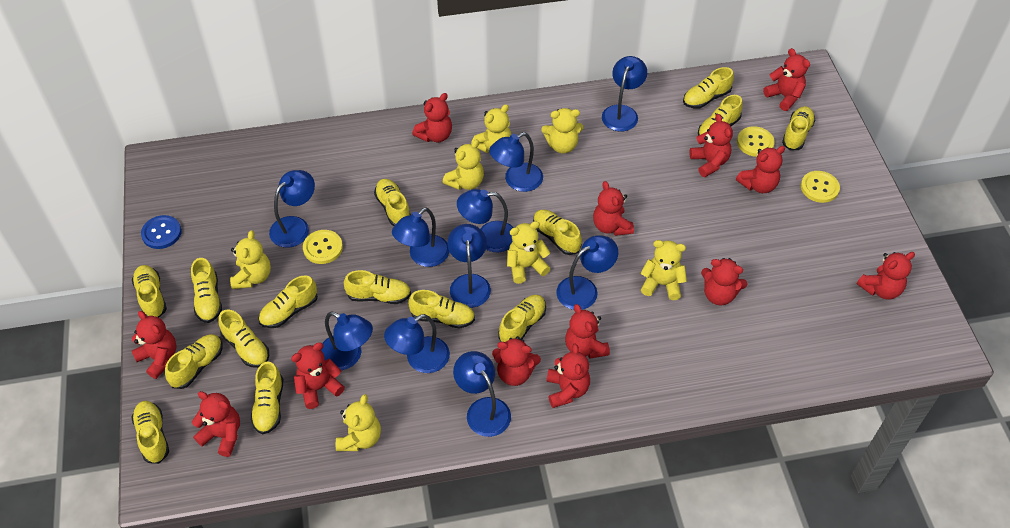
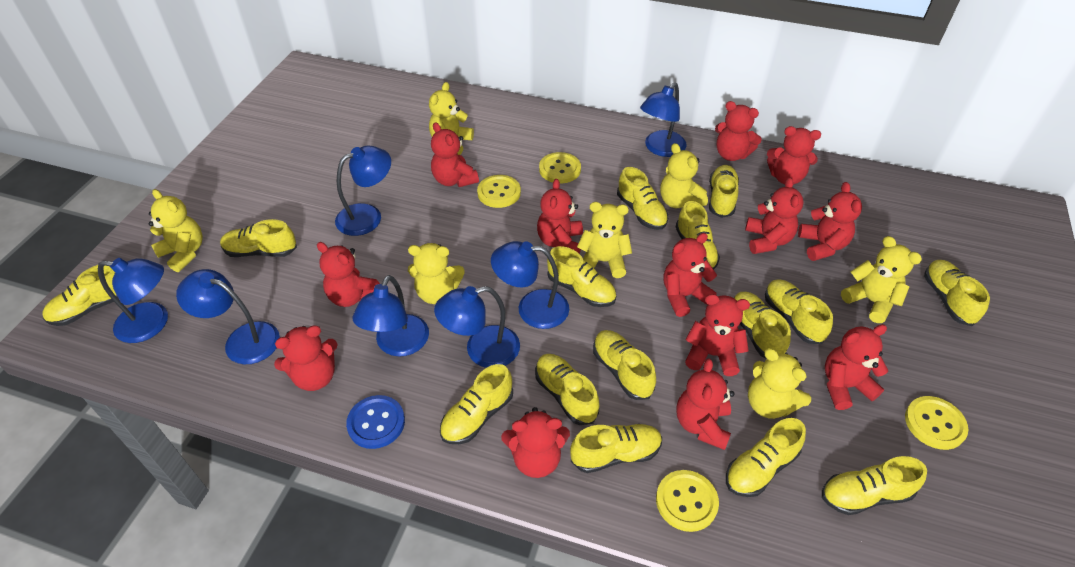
blue lamp: 10 -> 7
yellow button: 3 -> 4

